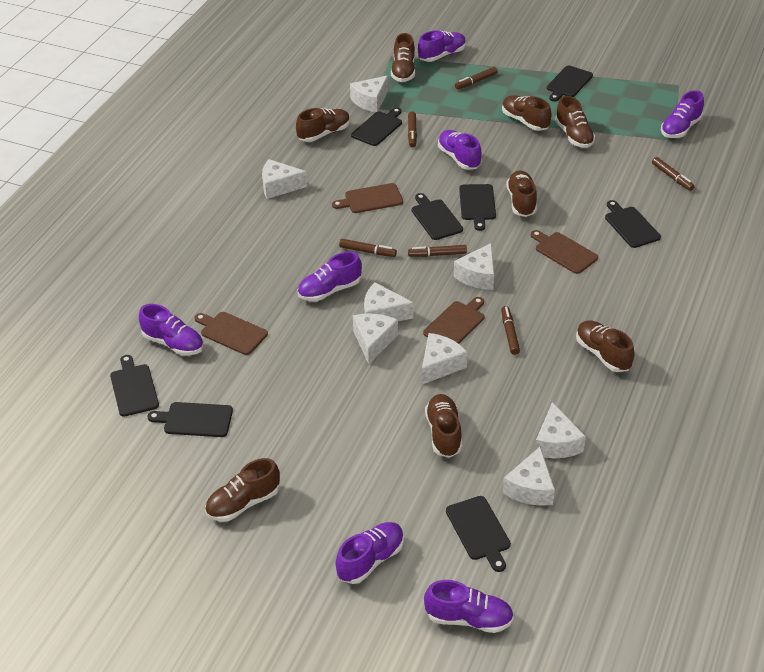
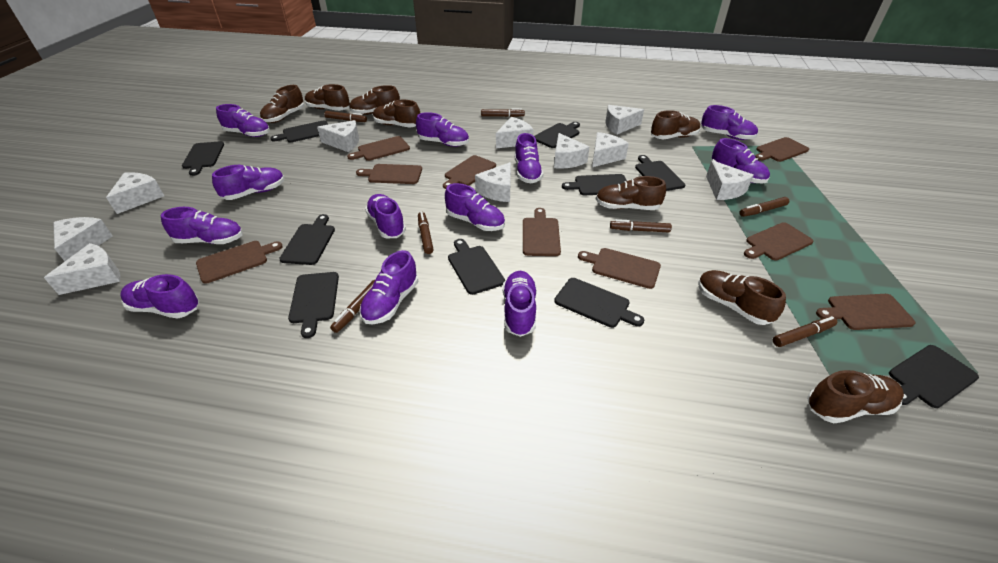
black cutting board: 8 -> 10
brown cutting board: 4 -> 9
brown marker: 6 -> 7
purple shoe: 7 -> 12
white cheese: 8 -> 10

